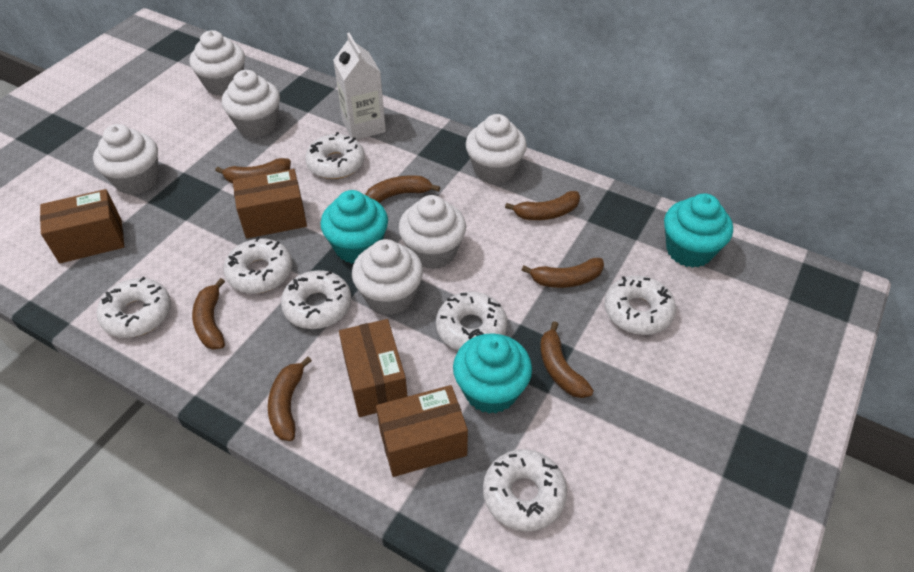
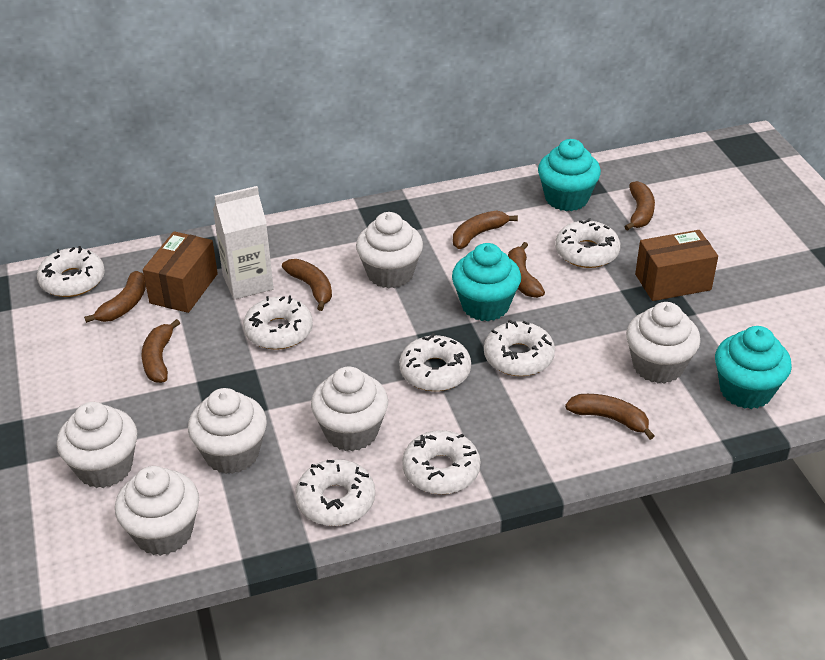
brown box: 4 -> 2

